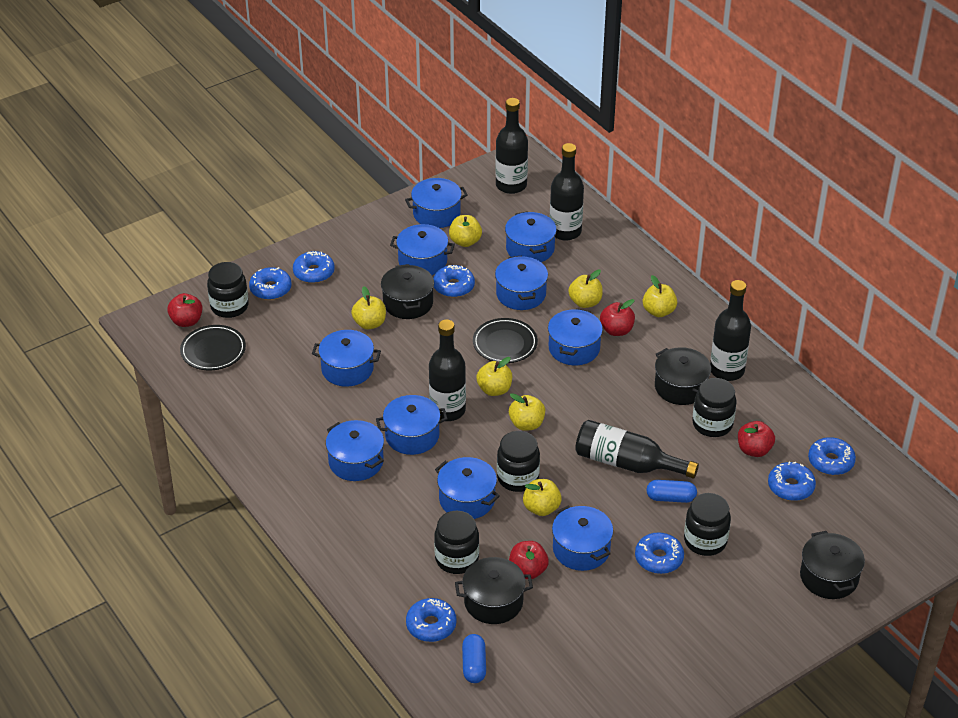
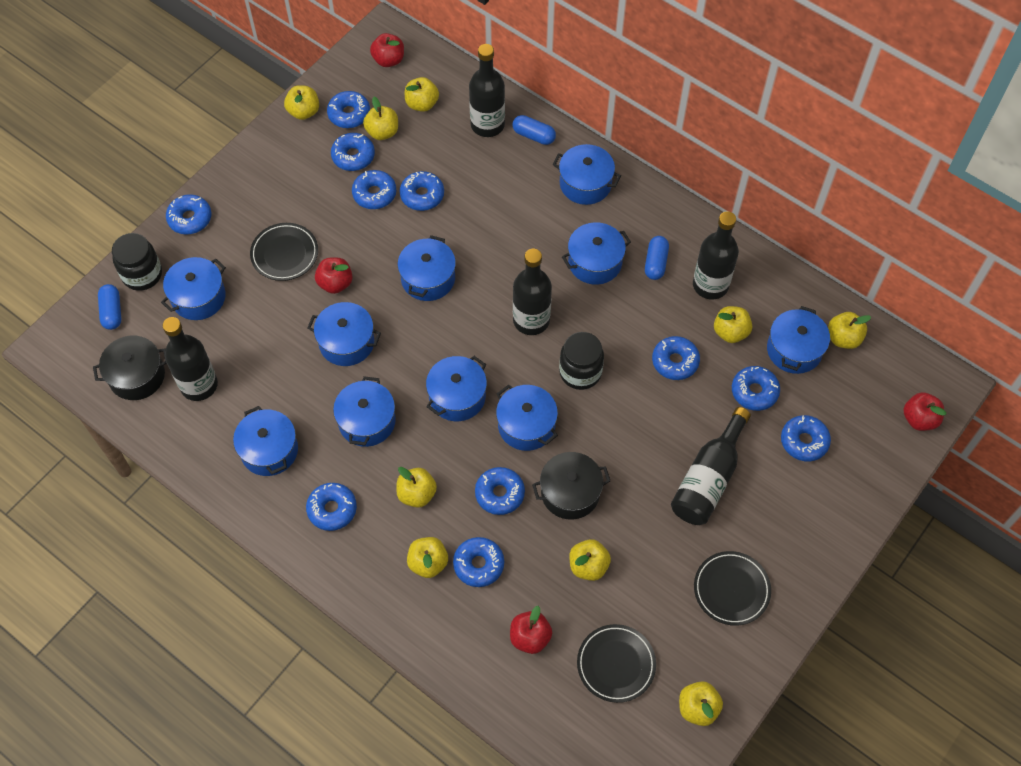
black jar: 5 -> 2
black plate: 2 -> 3
black pot: 4 -> 2
blue capsule: 2 -> 3
blue donut: 7 -> 11
yellow apple: 7 -> 9

